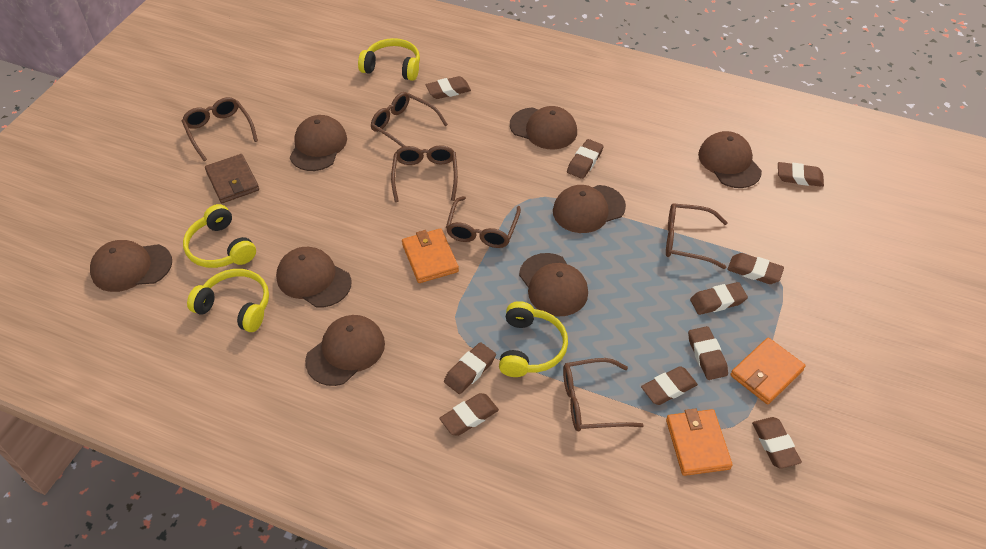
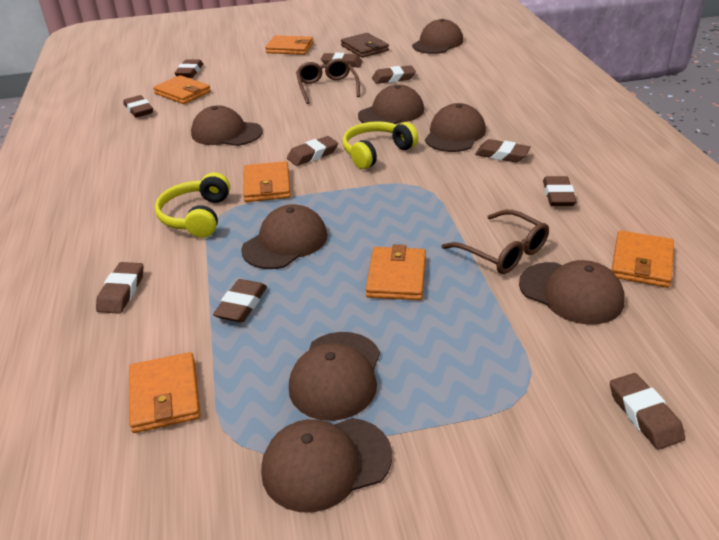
brown glasses: 6 -> 2
orange wallet: 3 -> 6
yellow headphones: 4 -> 2

